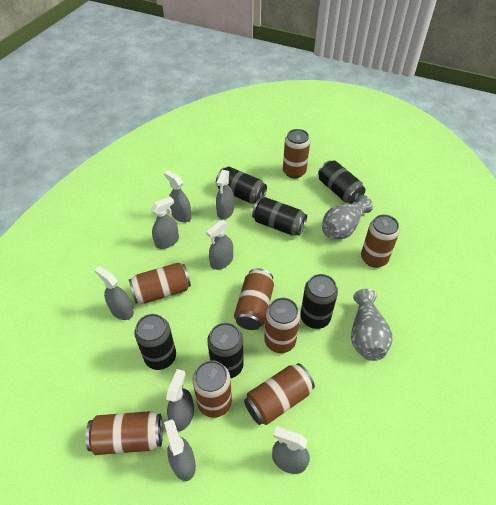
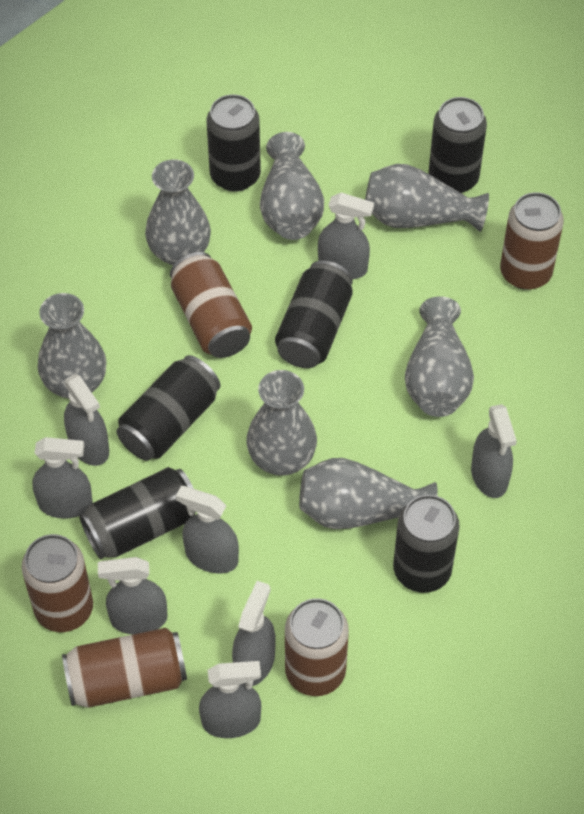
brown can: 8 -> 5
grey vase: 2 -> 7

